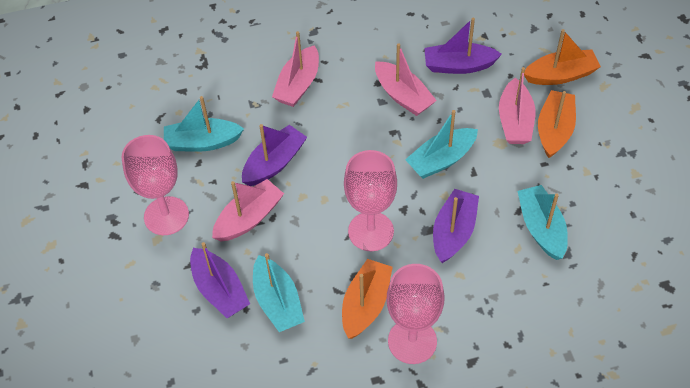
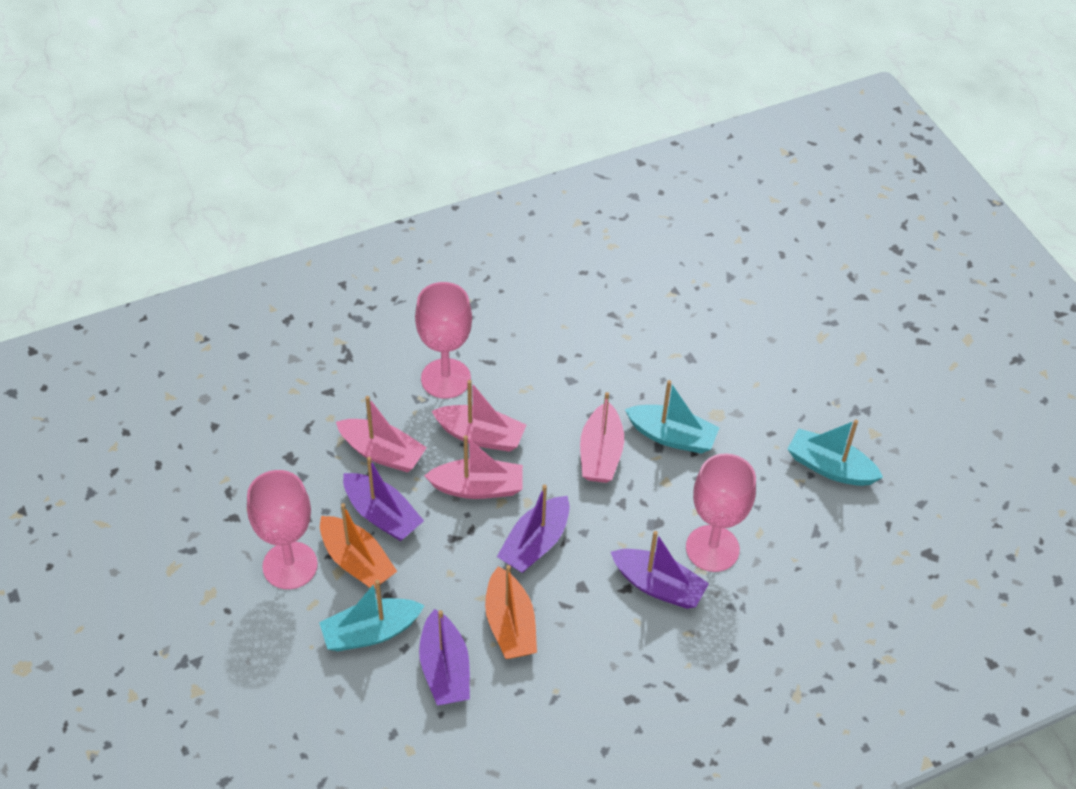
orange boat: 3 -> 2
turquoise boat: 4 -> 3

